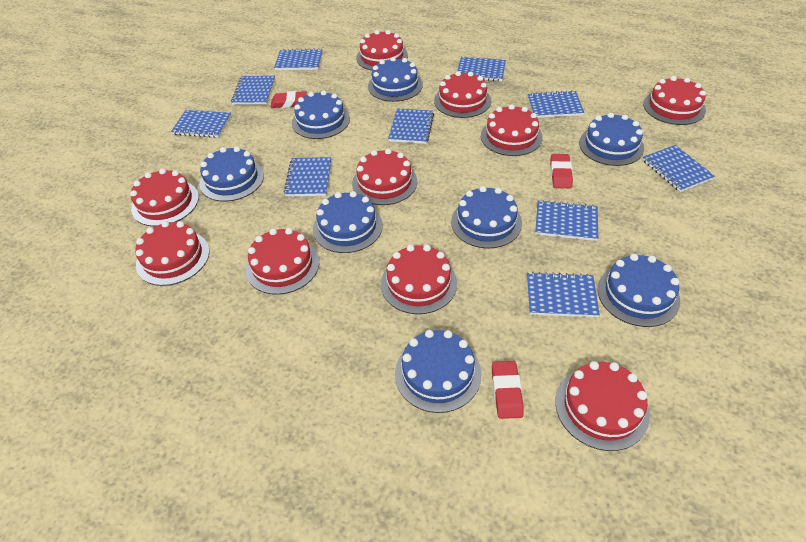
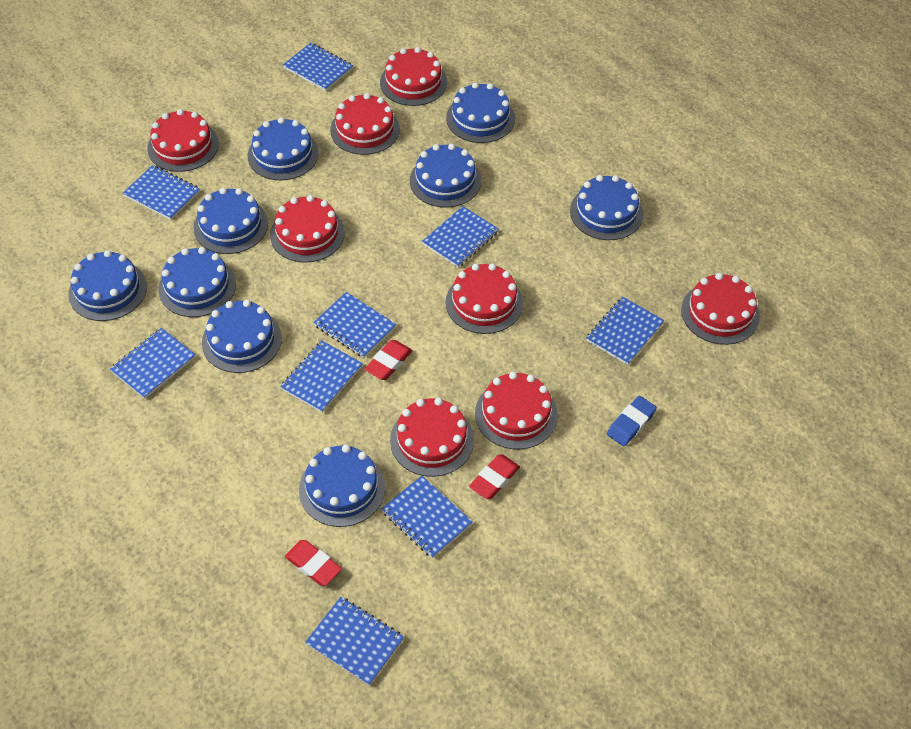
blue cake: 8 -> 9
blue eraser: 0 -> 1
blue notebook: 10 -> 9
red cake: 10 -> 8

